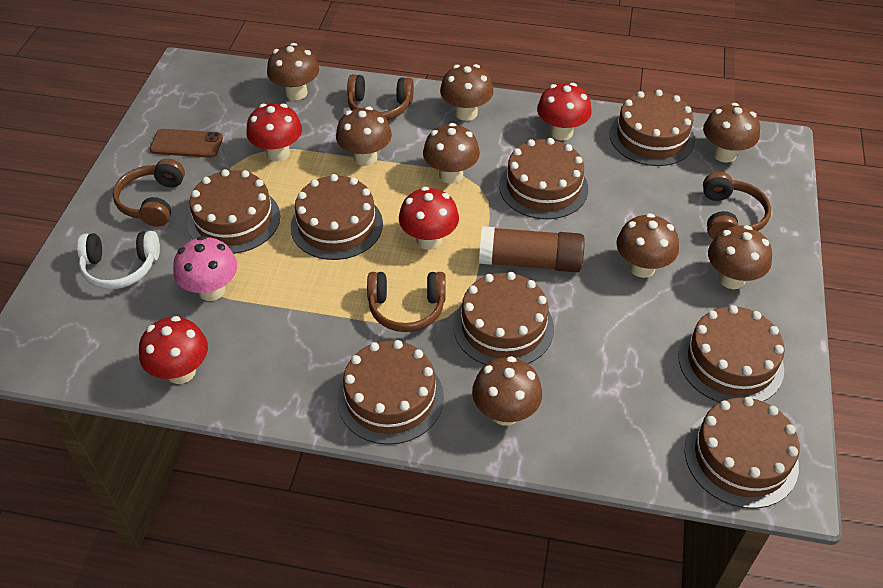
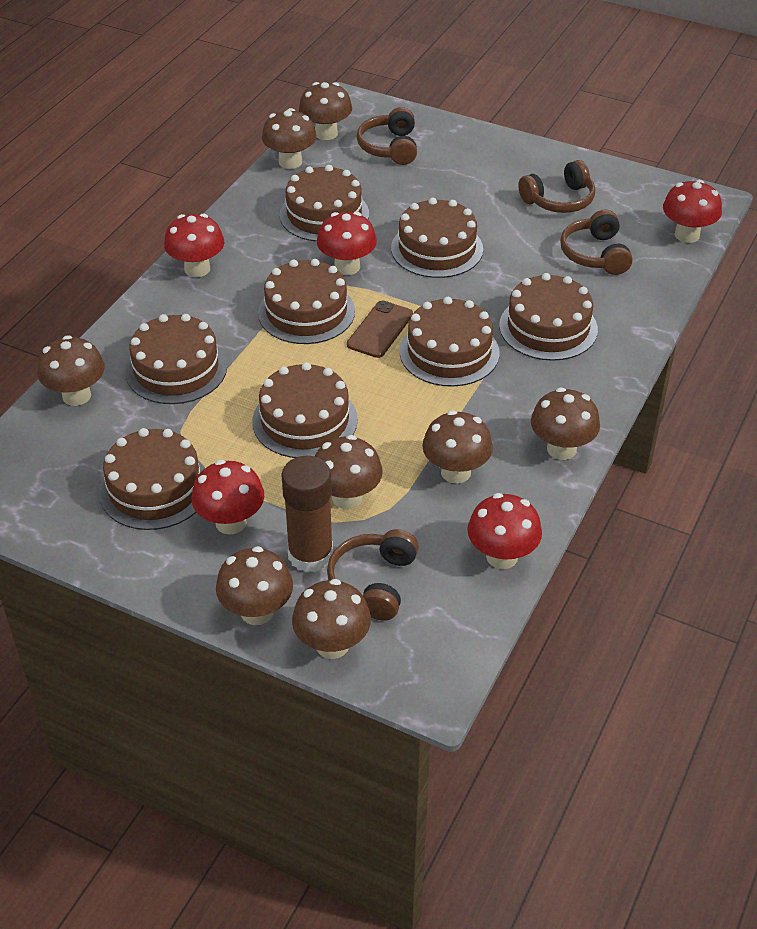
pink mushroom: 1 -> 0
red mushroom: 4 -> 5
white headphones: 1 -> 0

